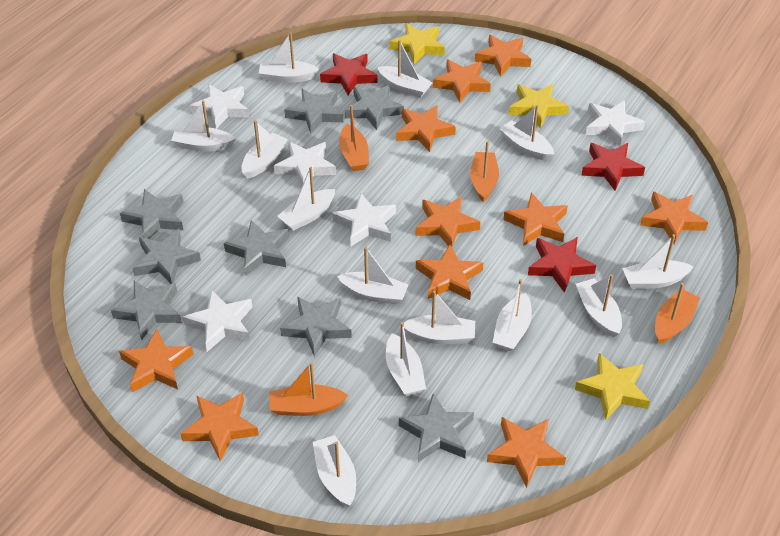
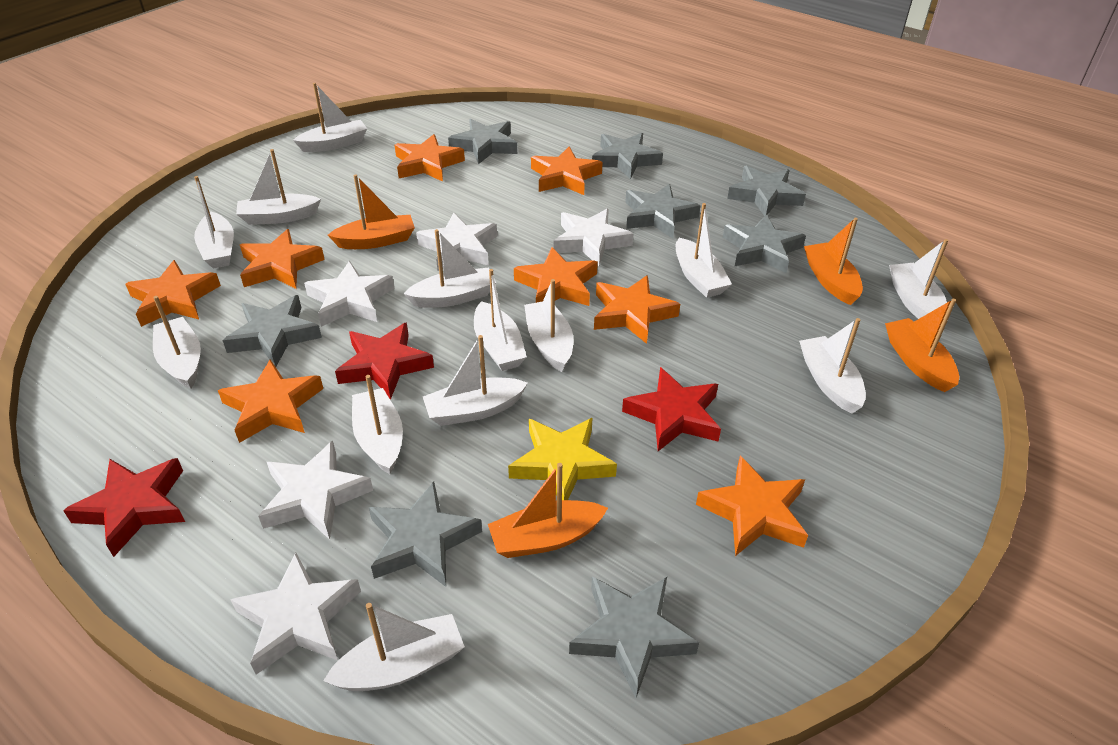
orange star: 10 -> 8
yellow star: 3 -> 1

